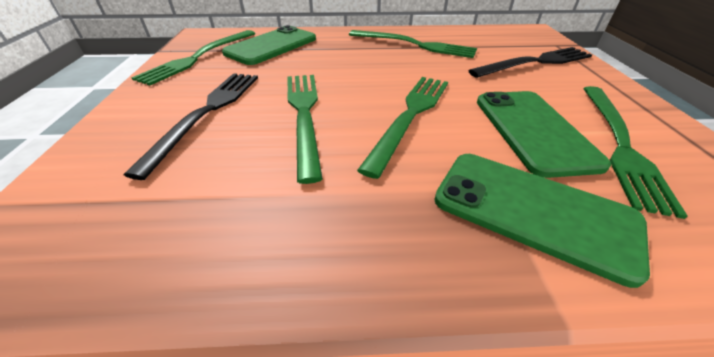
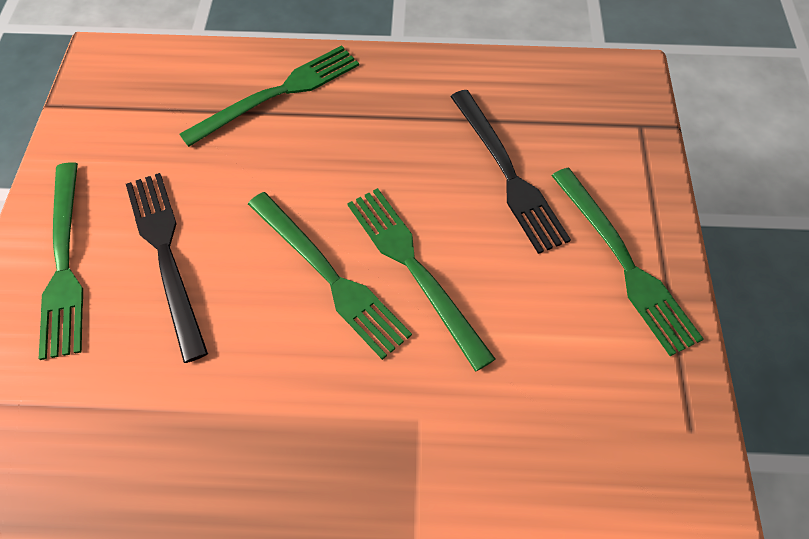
green phone: 3 -> 0

